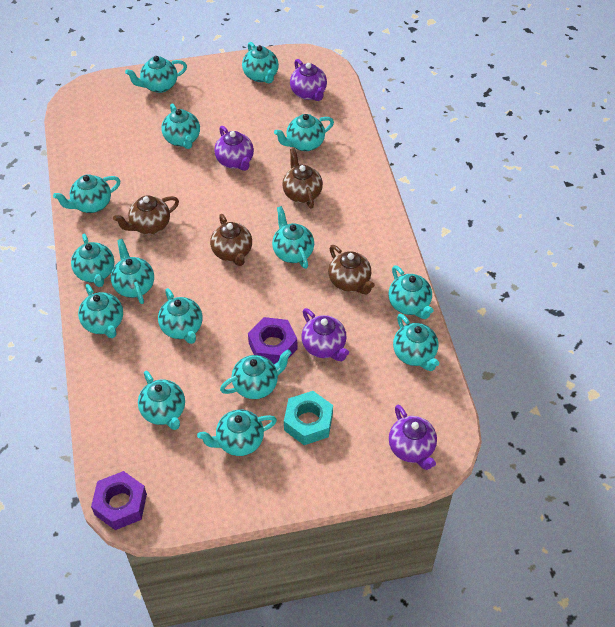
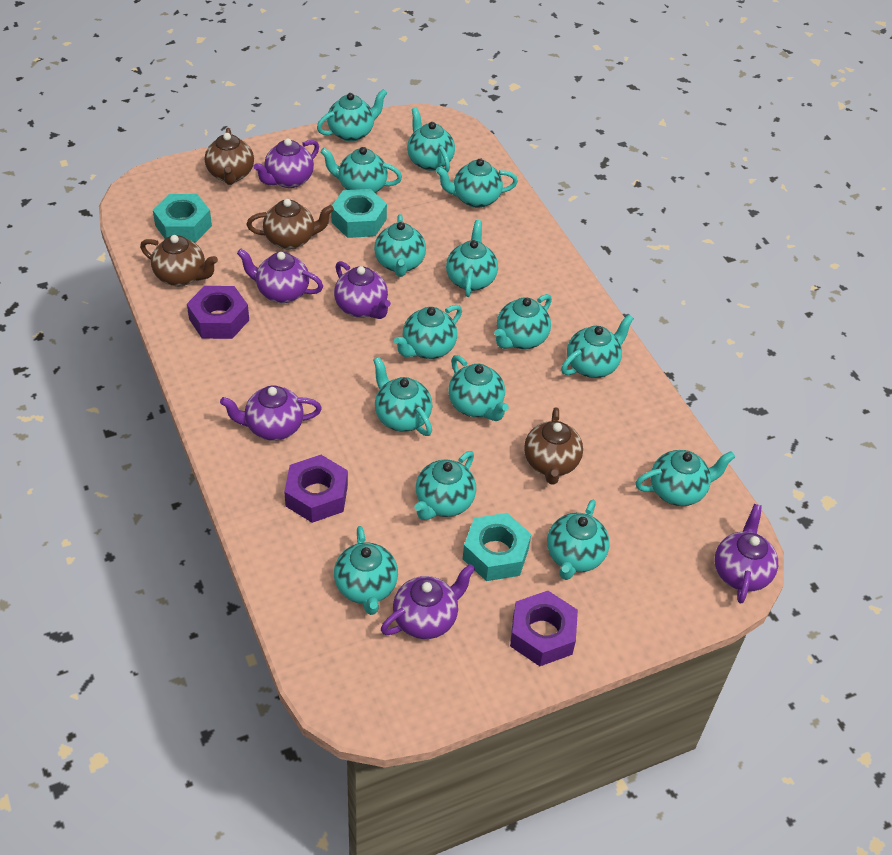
purple nut: 2 -> 3
purple teapot: 4 -> 6
turquoise nut: 1 -> 3

